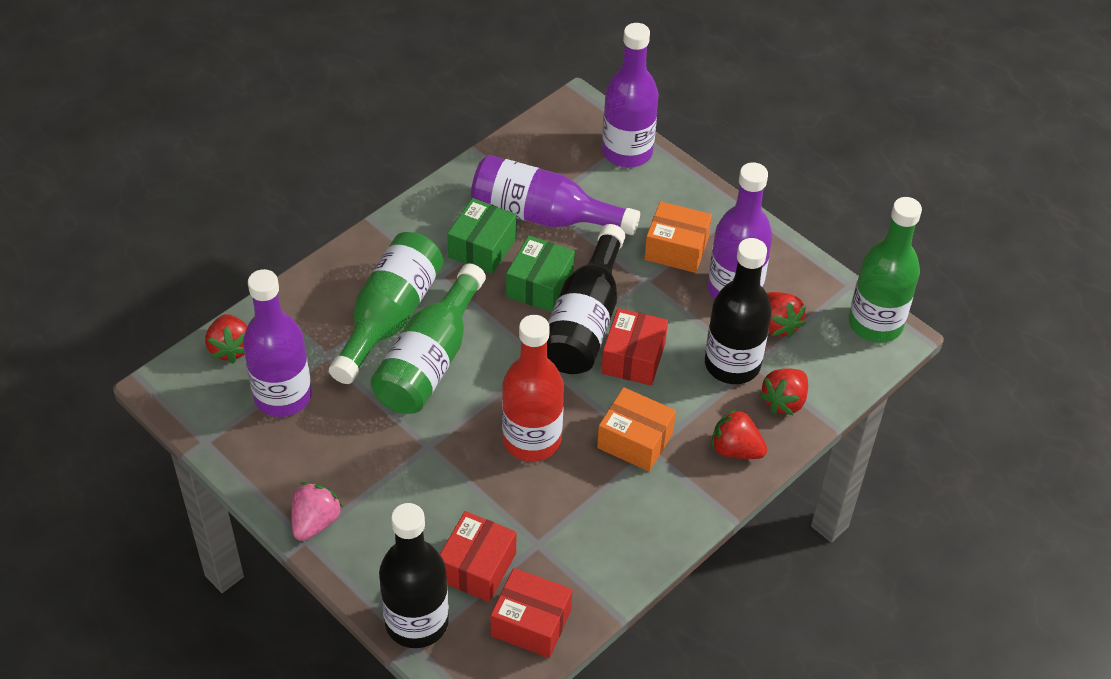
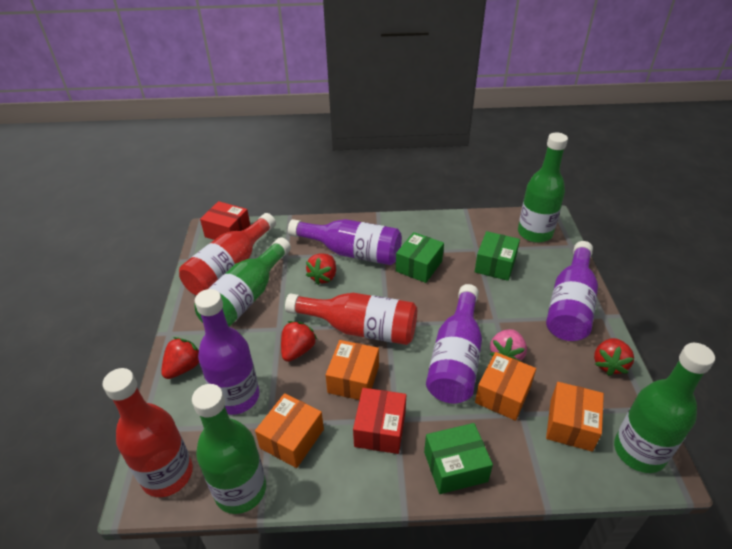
black bottle: 3 -> 0
green bottle: 3 -> 4
green box: 2 -> 3
orange box: 2 -> 4
red bottle: 1 -> 3
red box: 3 -> 2

